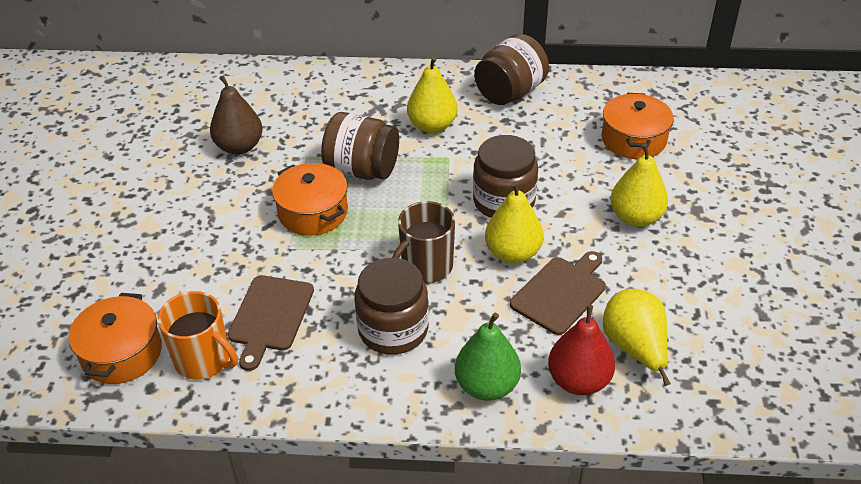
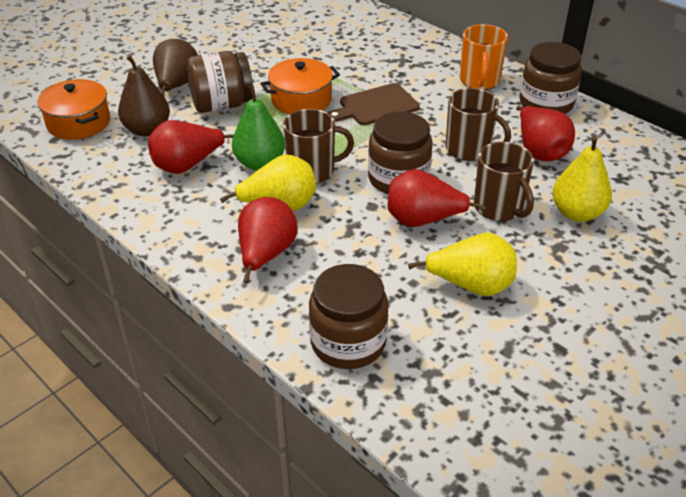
brown cutting board: 2 -> 1
brown mug: 1 -> 3
brown pear: 1 -> 2
orange pot: 3 -> 2
red pear: 1 -> 4
yellow pear: 4 -> 3

